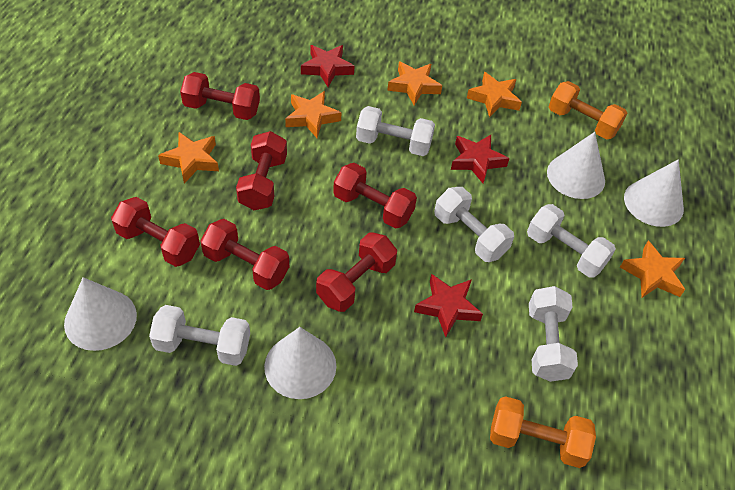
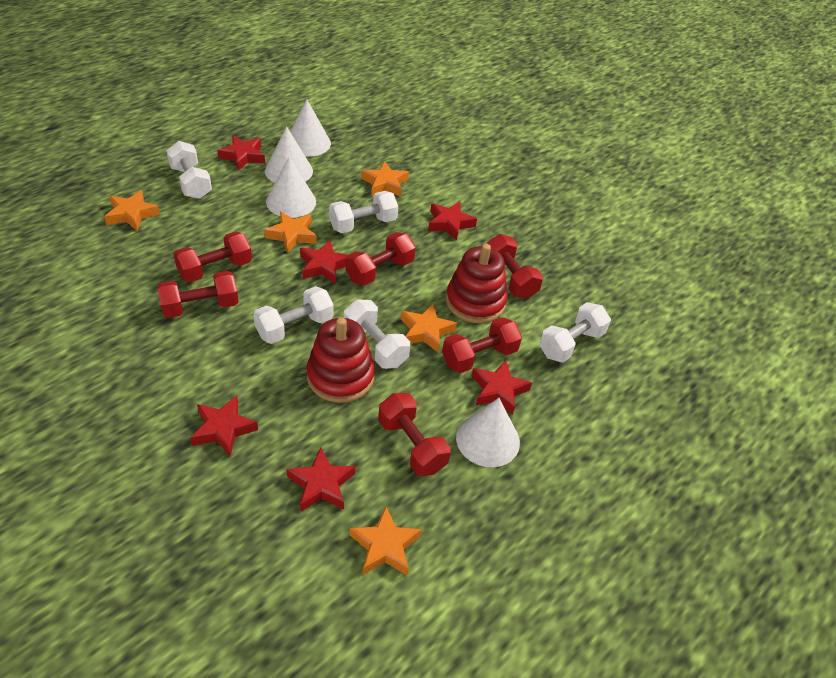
orange dumbbell: 2 -> 0
red stacking toy: 0 -> 2
red star: 3 -> 6

